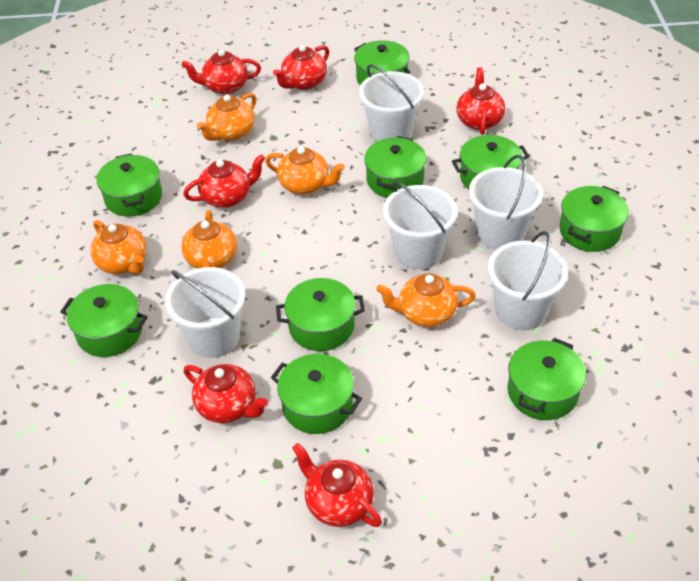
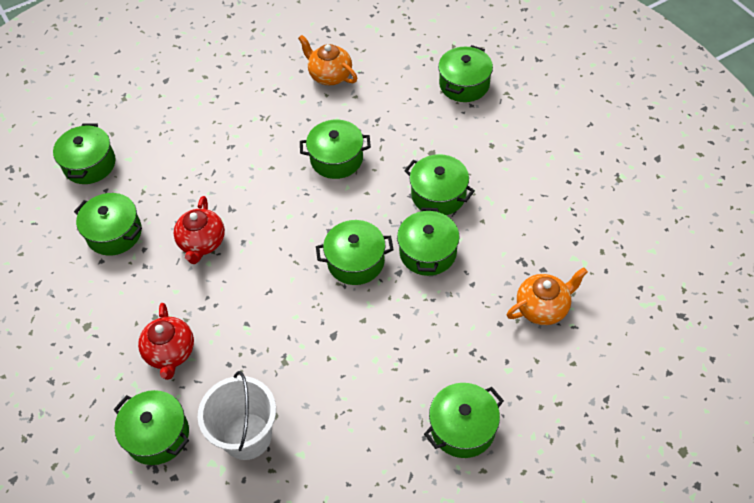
orange teapot: 5 -> 2
red teapot: 6 -> 2
white bucket: 5 -> 1

